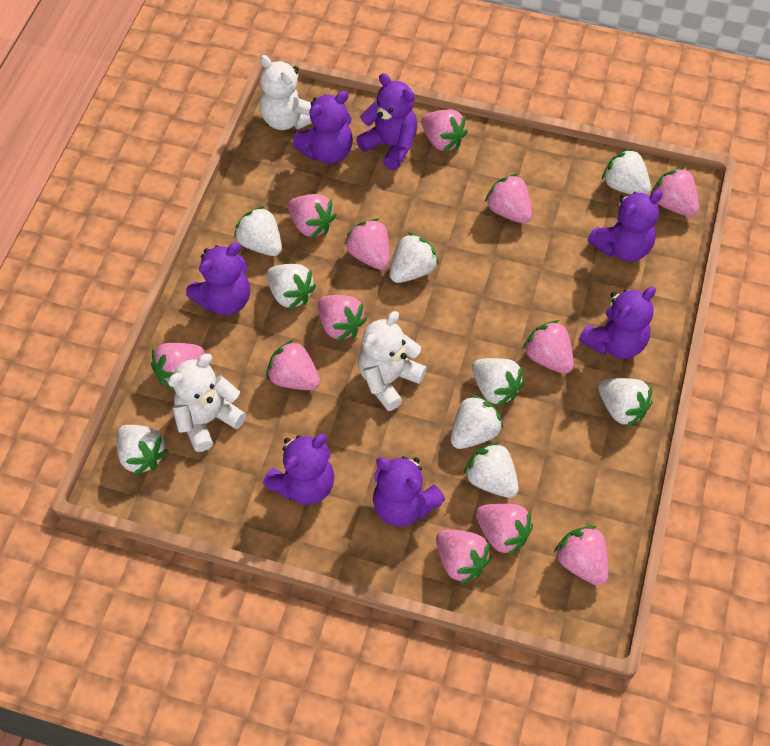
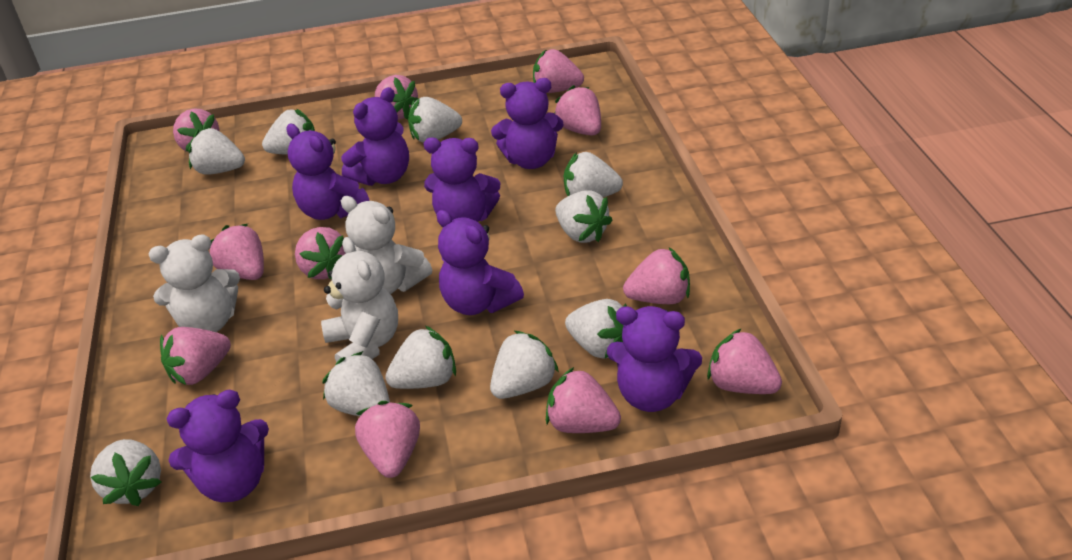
pink strawberry: 12 -> 11
white strawberry: 9 -> 10

